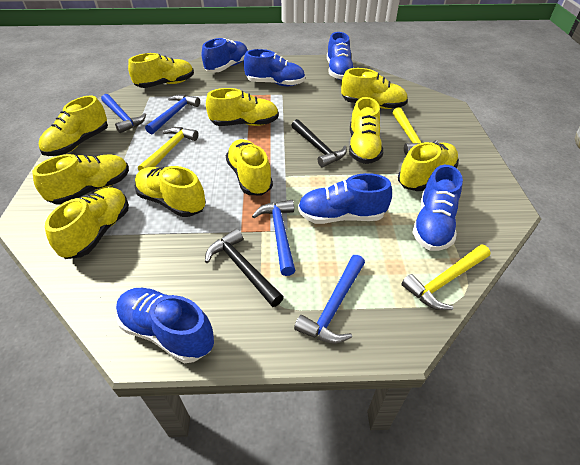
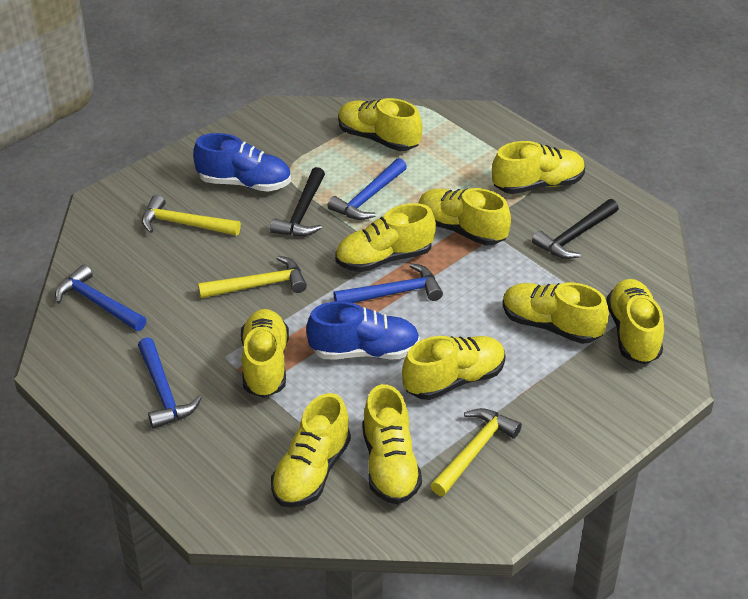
blue shoe: 6 -> 2

